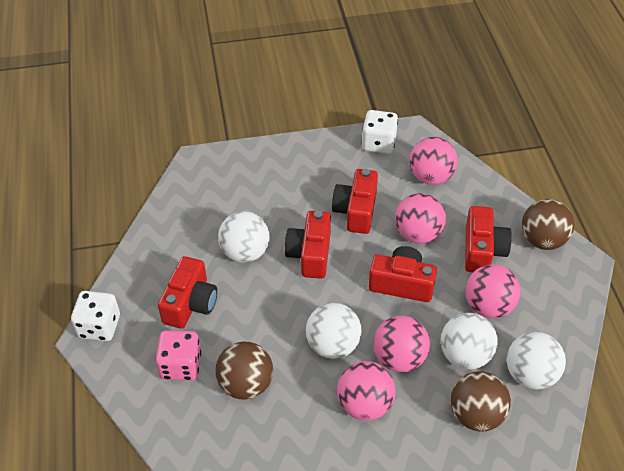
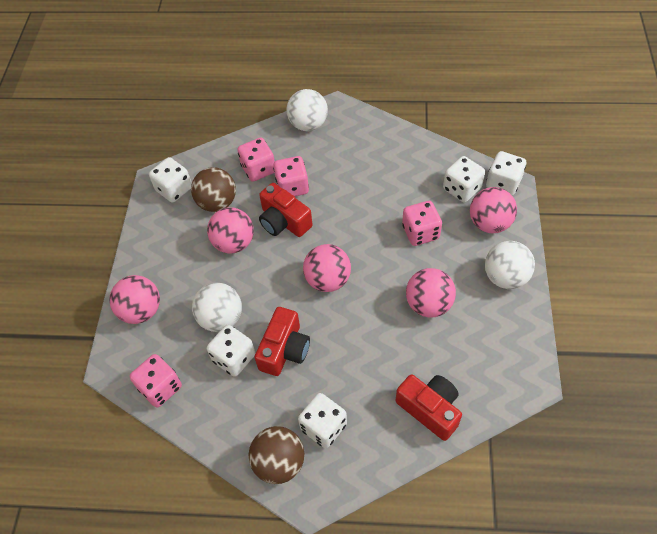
brown ball: 3 -> 2
pink dice: 1 -> 4
red camera: 5 -> 3
white ball: 4 -> 3
white dice: 2 -> 5

